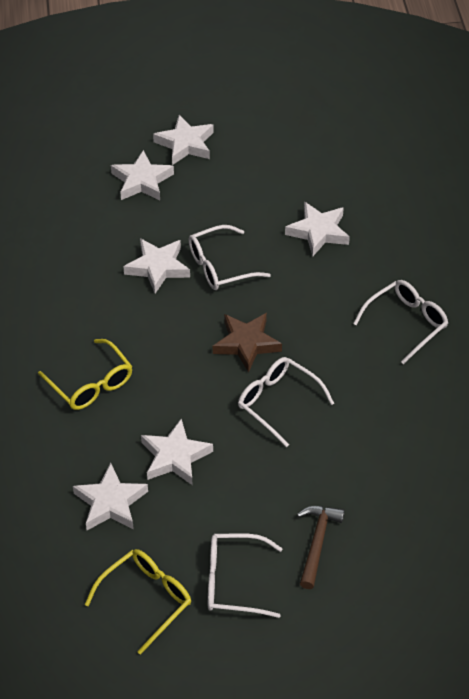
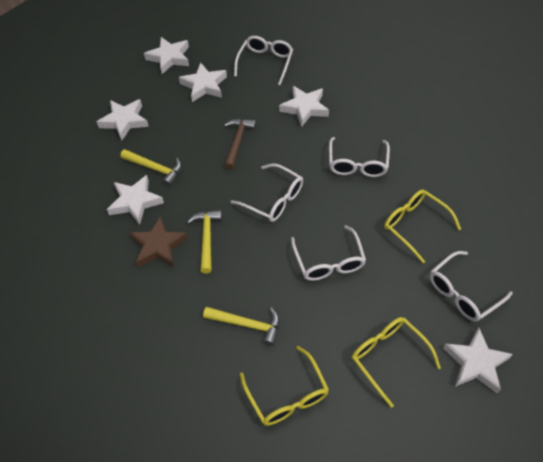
white glasses: 4 -> 5
yellow glasses: 2 -> 3
yellow hammer: 0 -> 3

